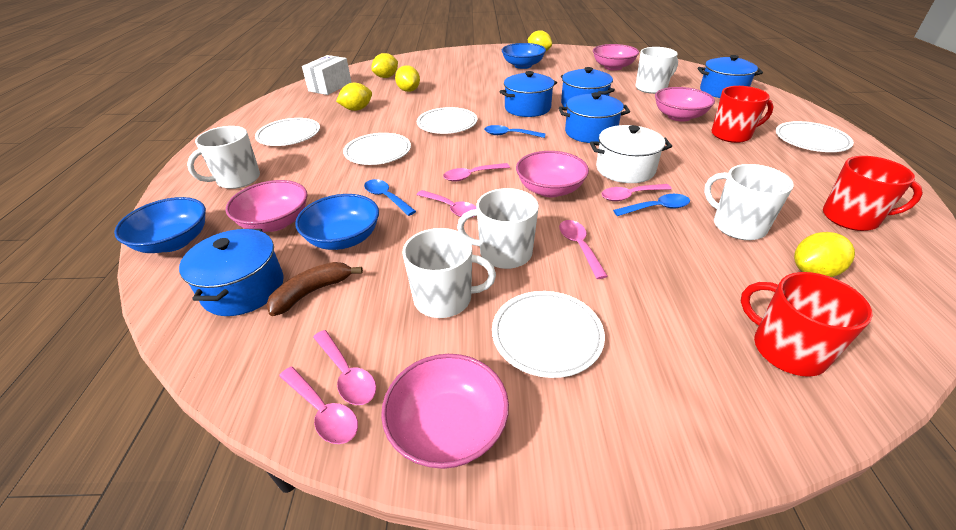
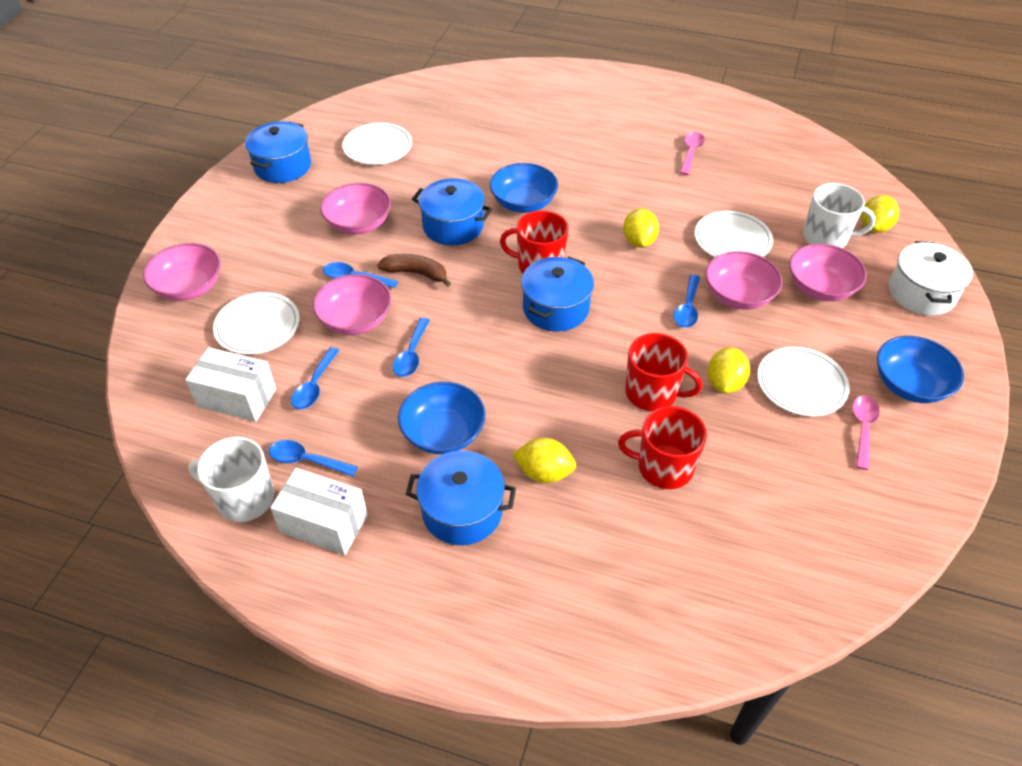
blue pot: 5 -> 4
blue spoon: 3 -> 5
pink spoon: 6 -> 2
white box: 1 -> 2
white mug: 5 -> 2
white plate: 5 -> 4
yellow lemon: 5 -> 4

